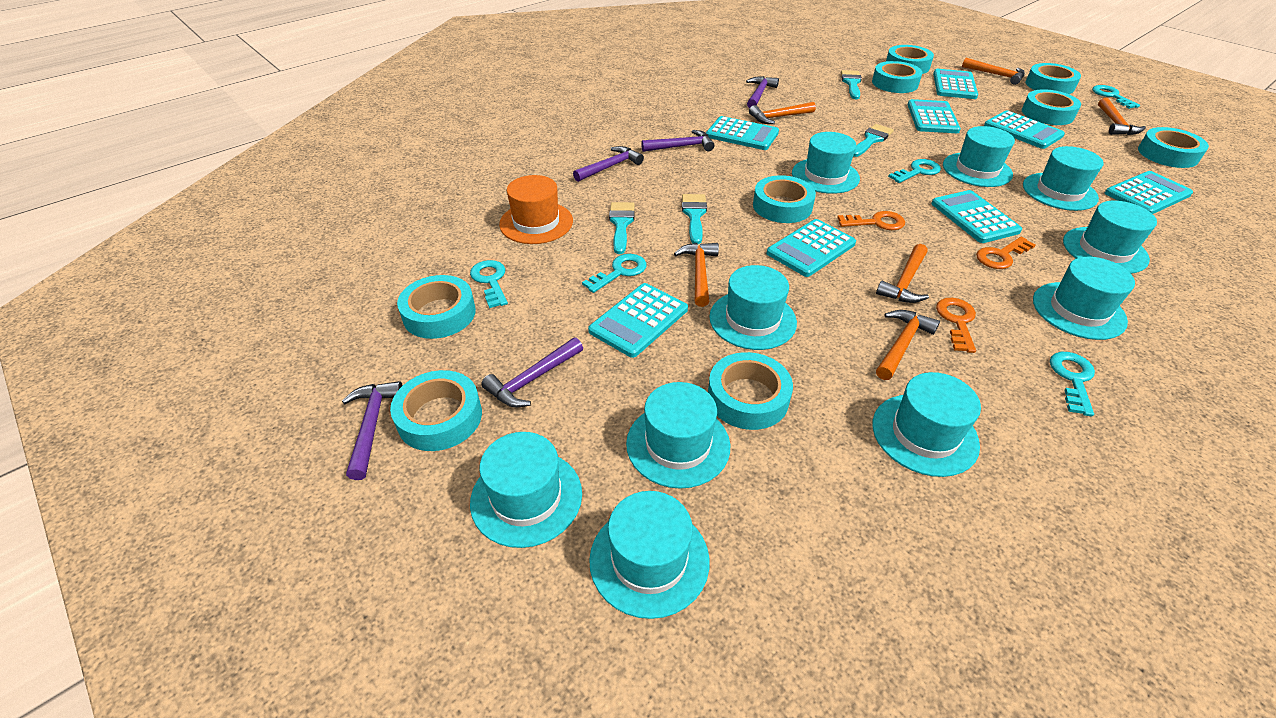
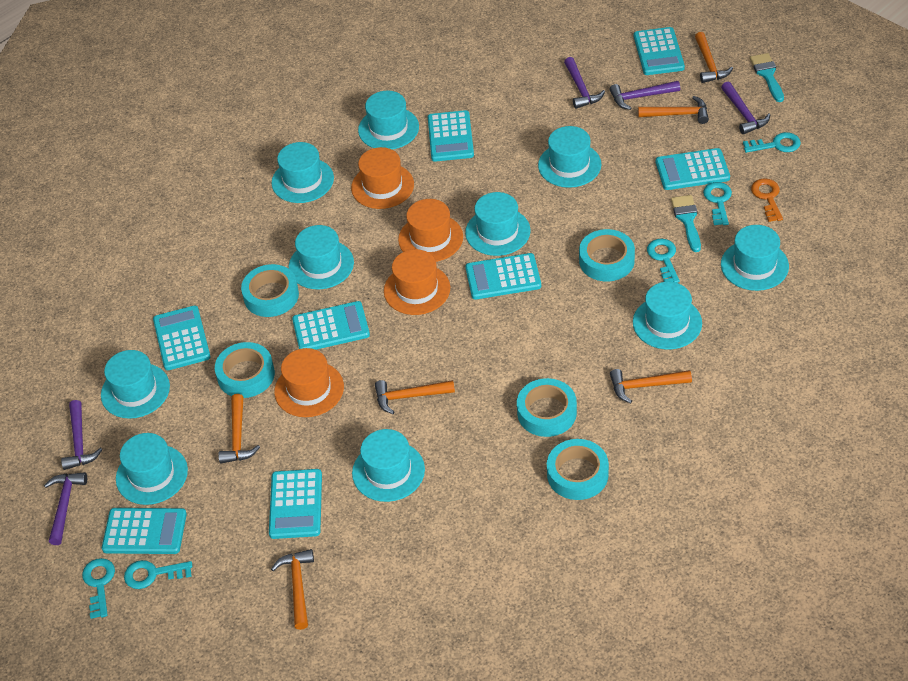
orange hat: 1 -> 4
orange key: 3 -> 1
turquoise brush: 4 -> 2
turquoise tape: 9 -> 5

